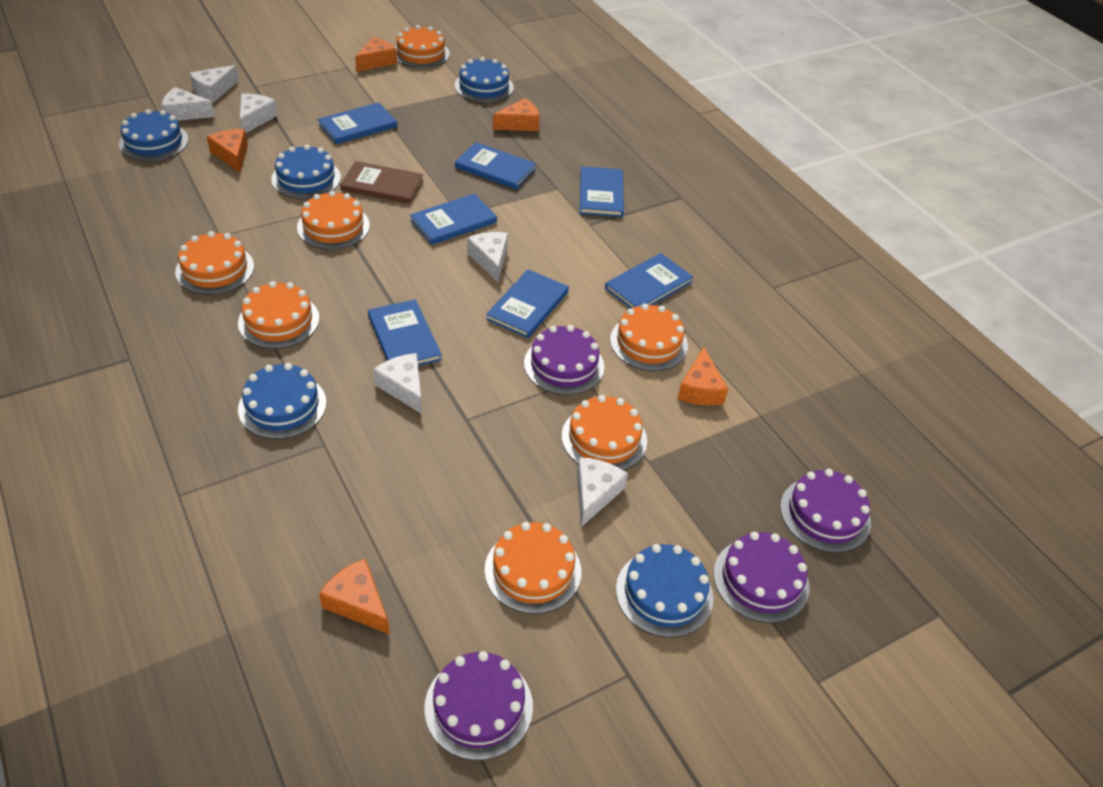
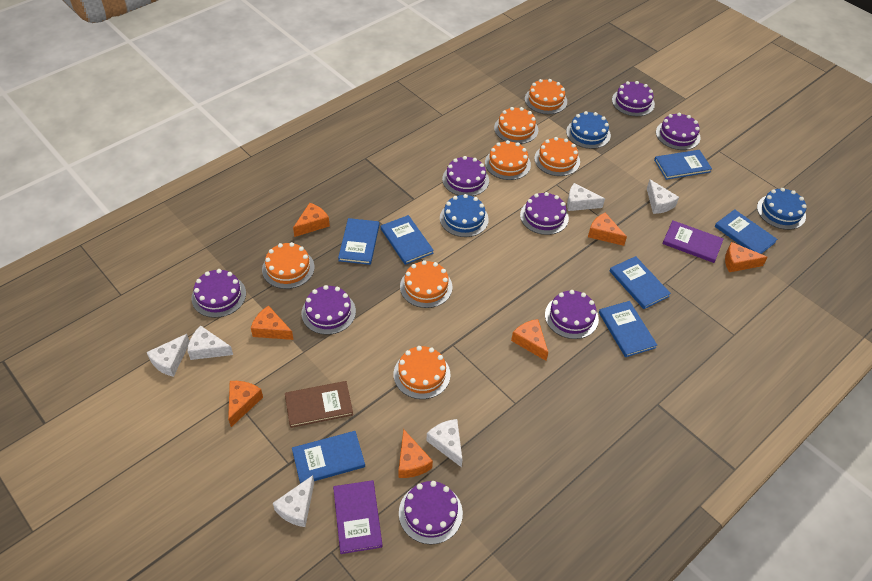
blue cake: 5 -> 3
orange cheese: 5 -> 7
purple book: 0 -> 2
purple cake: 4 -> 8

